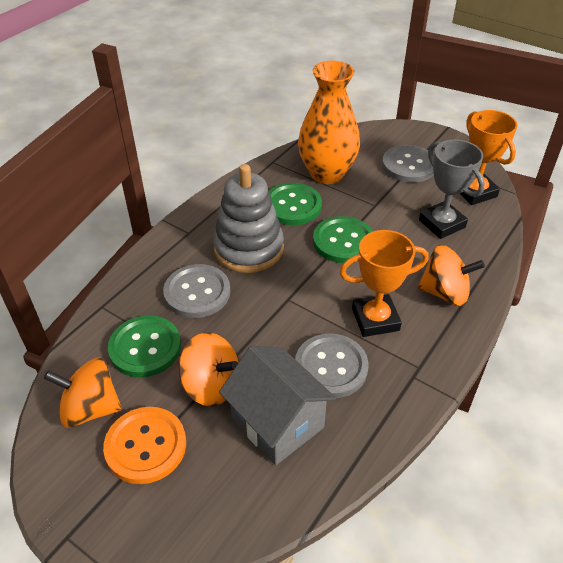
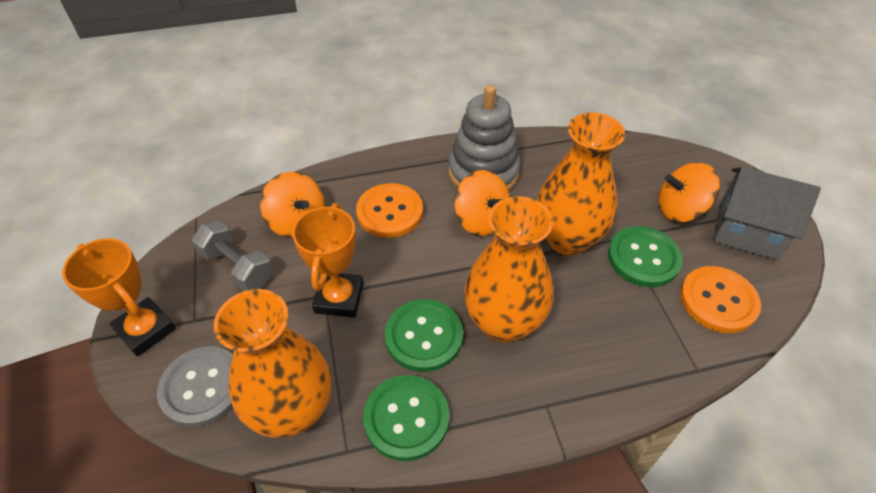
grey button: 3 -> 1
grey dumbbell: 0 -> 1
grey trophy: 1 -> 0
orange button: 1 -> 2
orange vase: 1 -> 3

